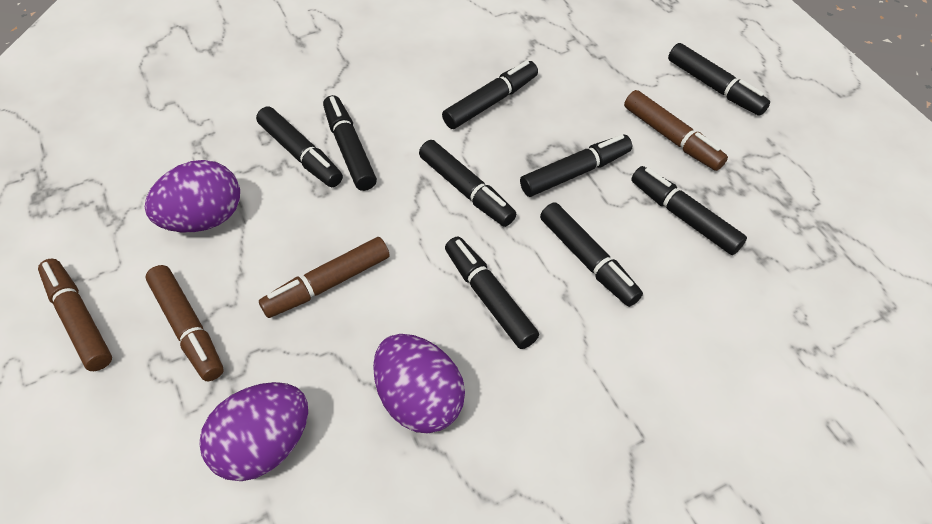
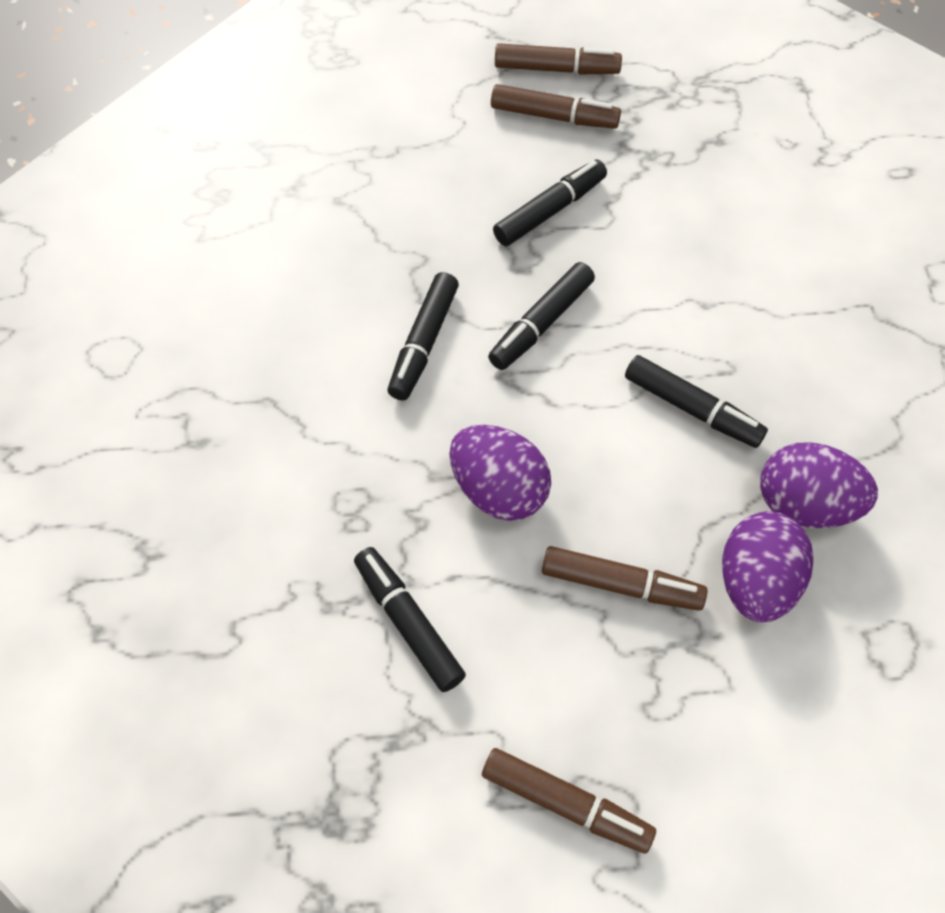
black marker: 9 -> 5

